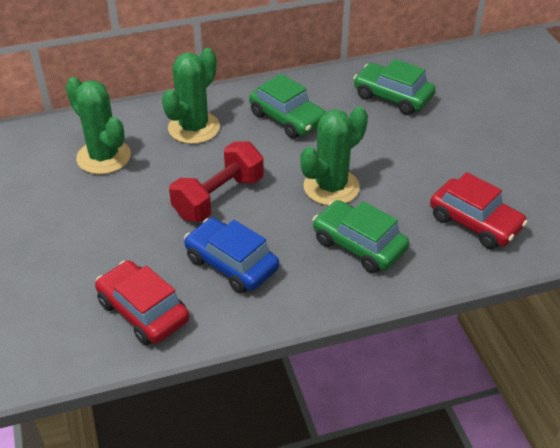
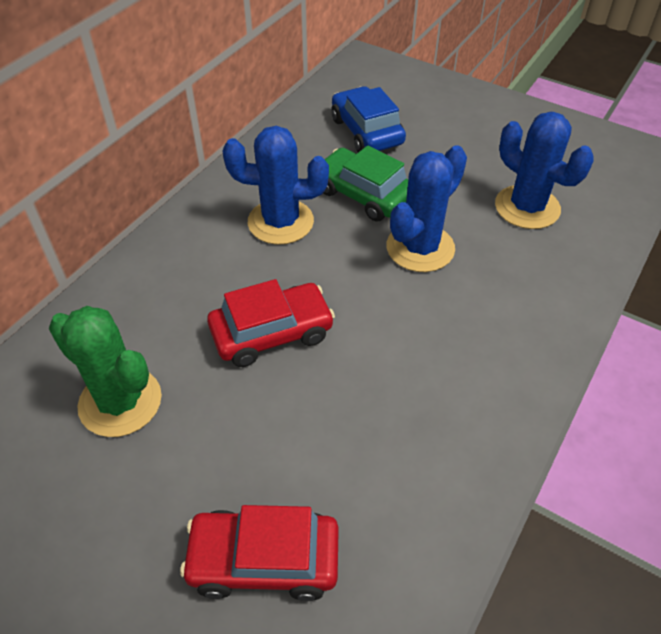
blue cactus: 0 -> 3
green cactus: 3 -> 1
green car: 3 -> 1
red dumbbell: 1 -> 0

